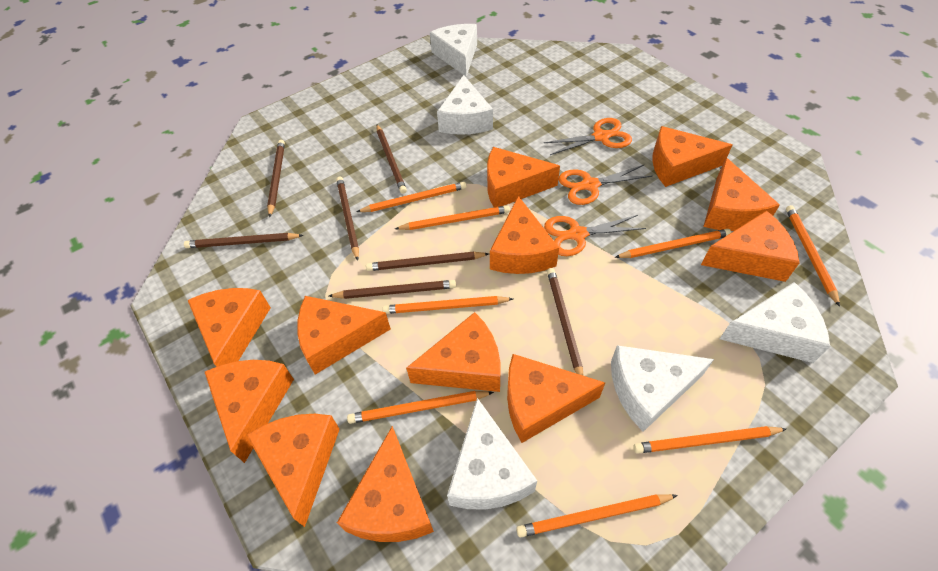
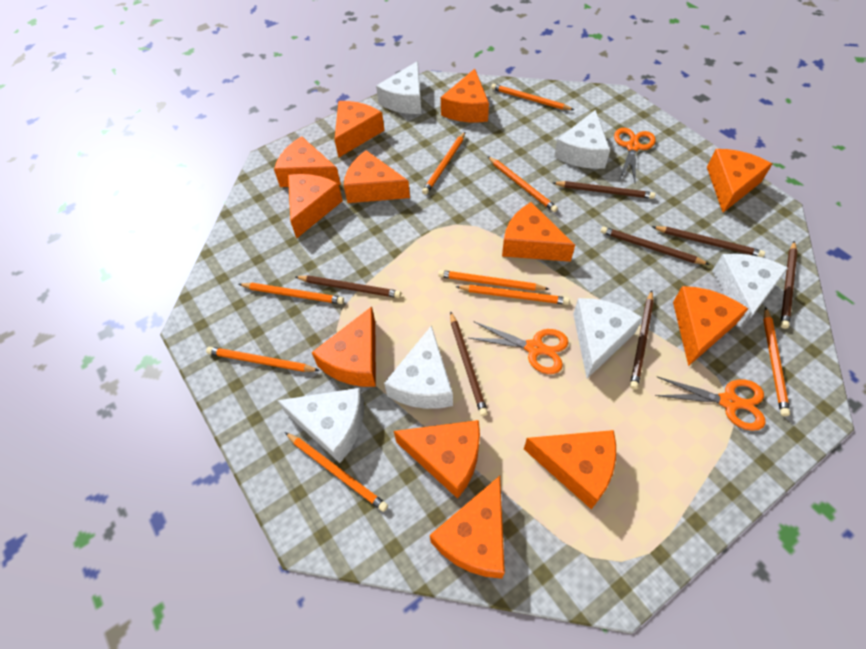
orange pencil: 8 -> 9
white cheese: 5 -> 6

